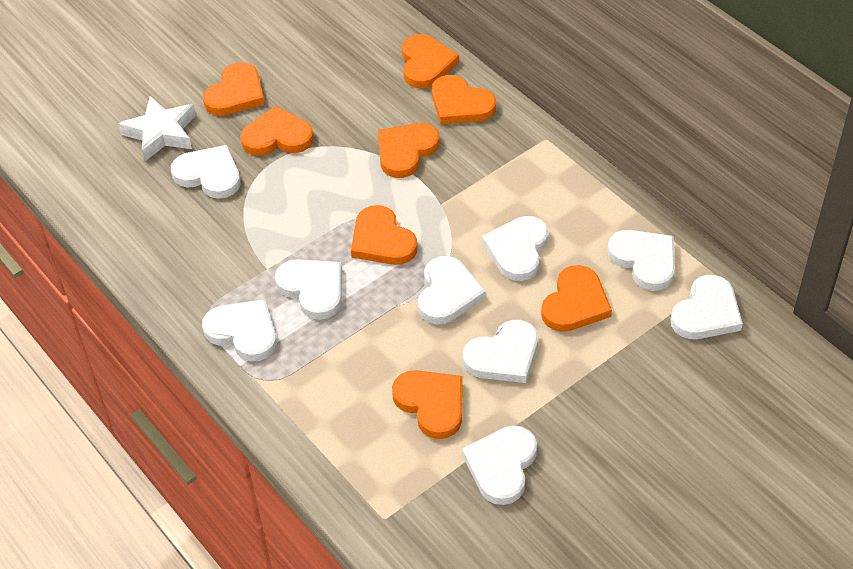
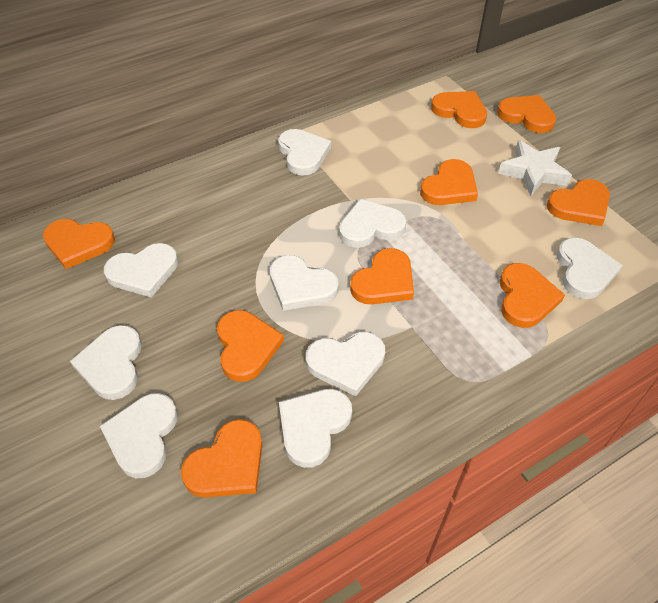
orange heart: 8 -> 9

